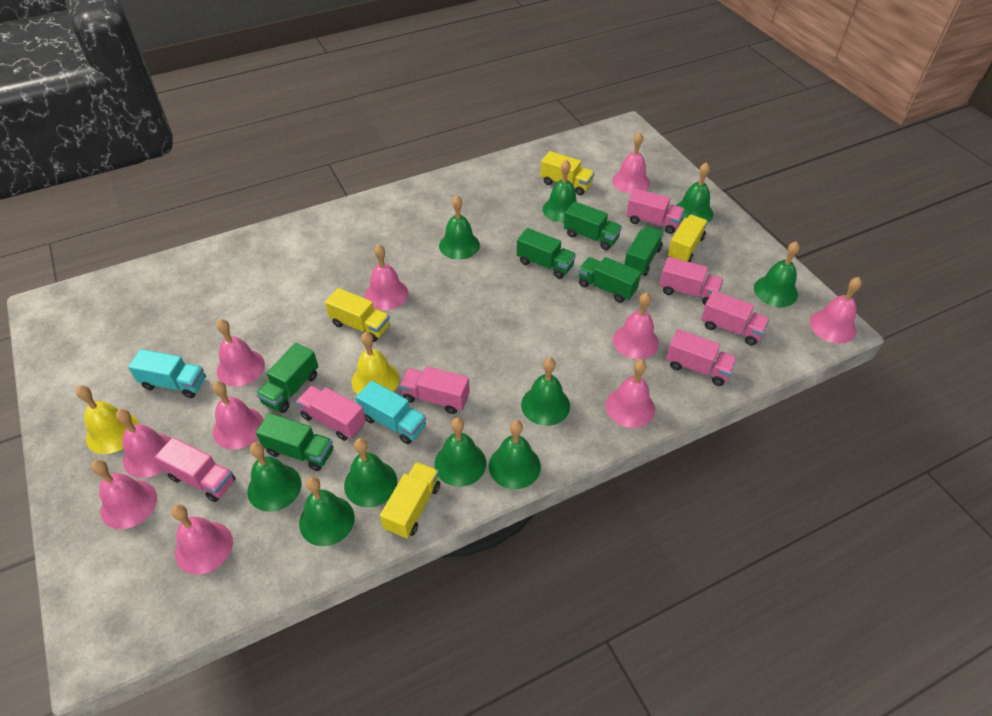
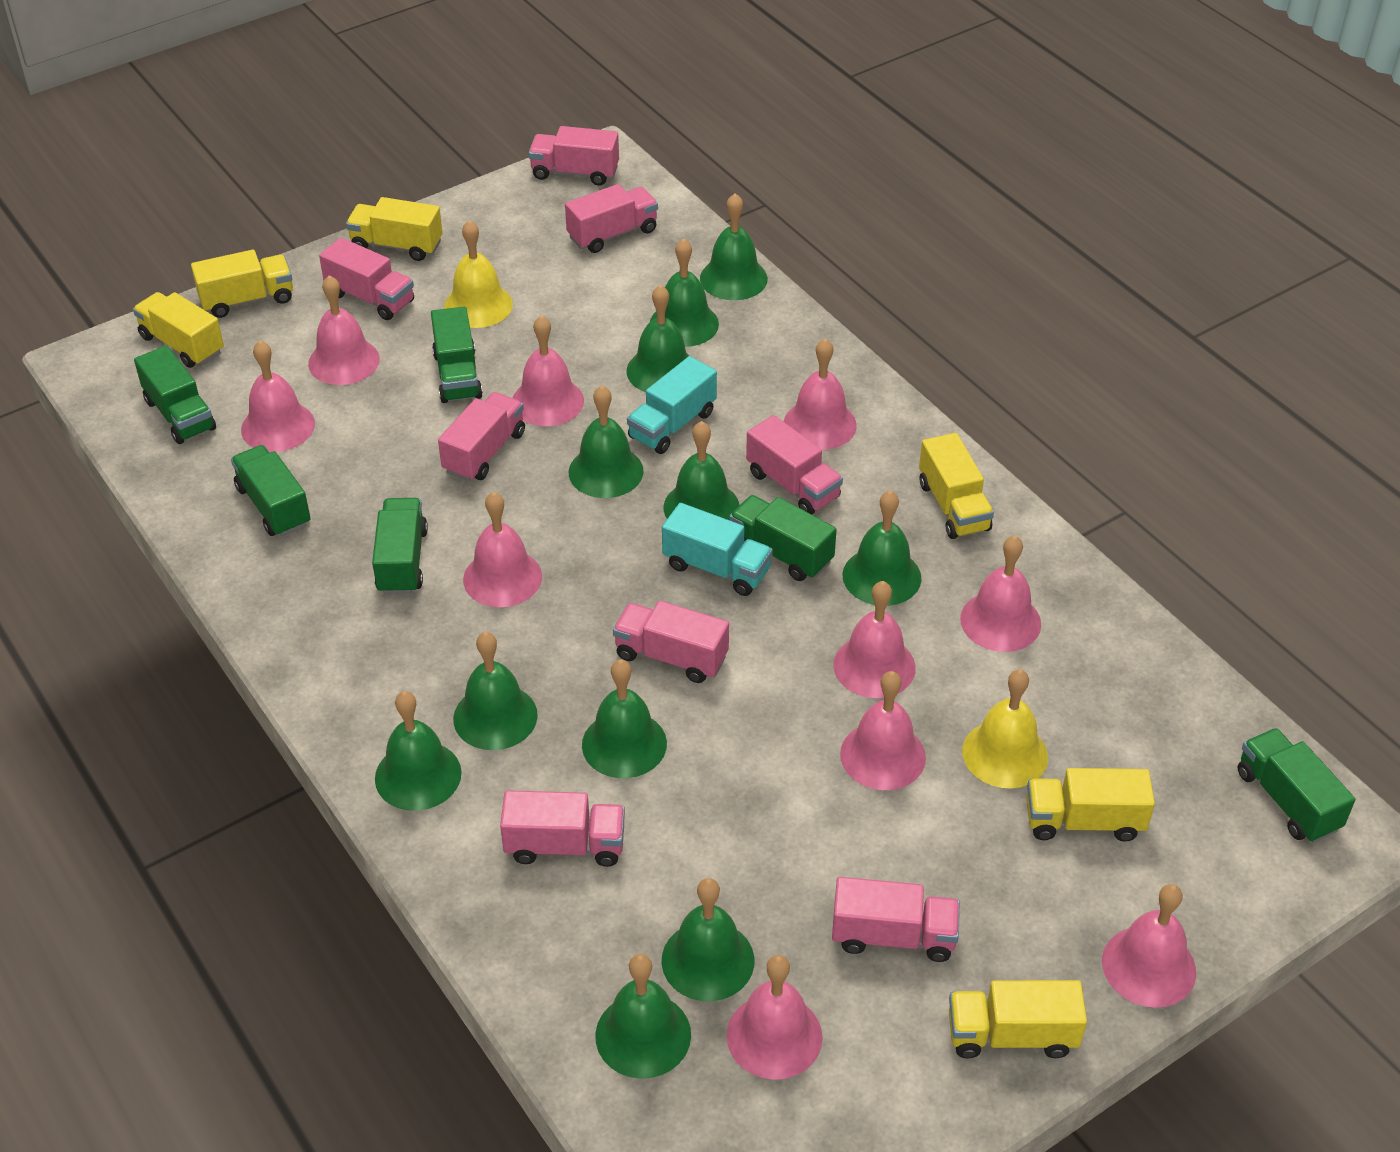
green bell: 10 -> 11
pink truck: 7 -> 8
yellow truck: 4 -> 6

